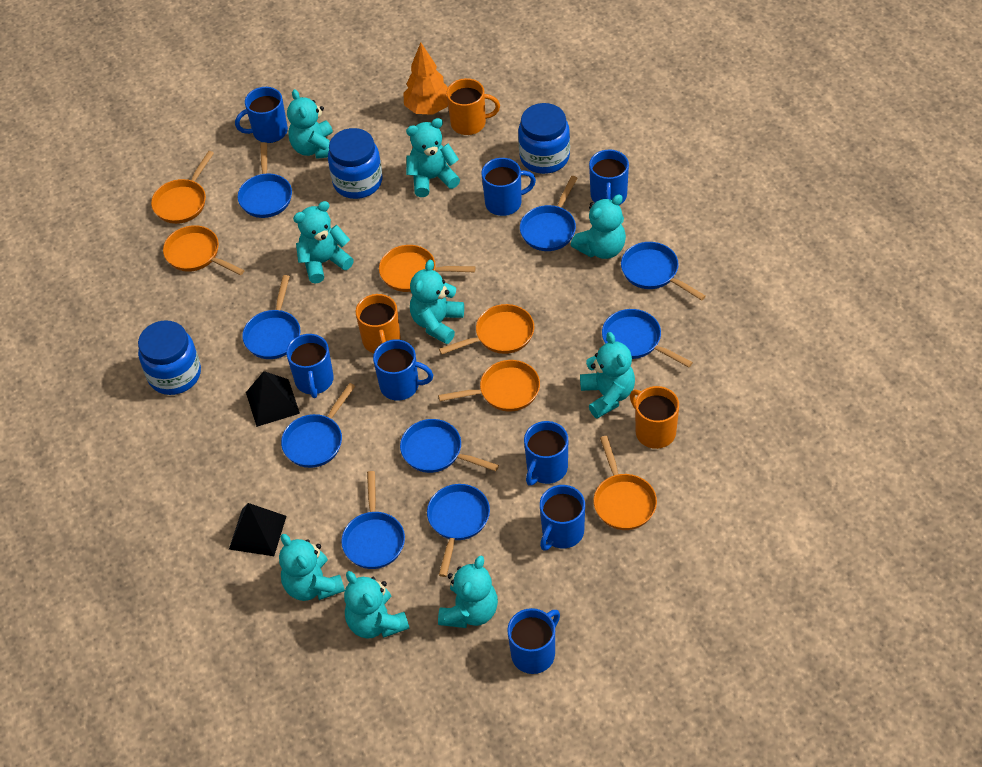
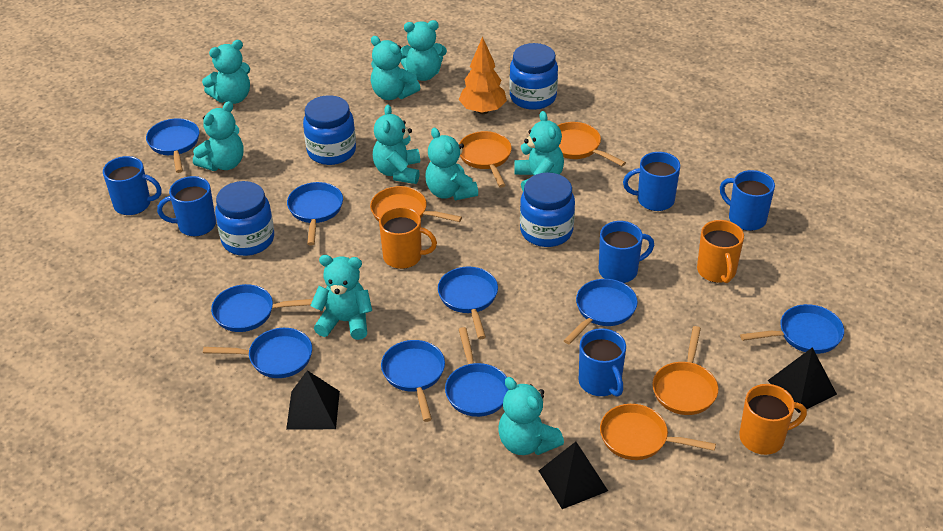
black pyramid: 2 -> 3
blue jar: 3 -> 4
blue mug: 8 -> 6
orange pan: 6 -> 5

